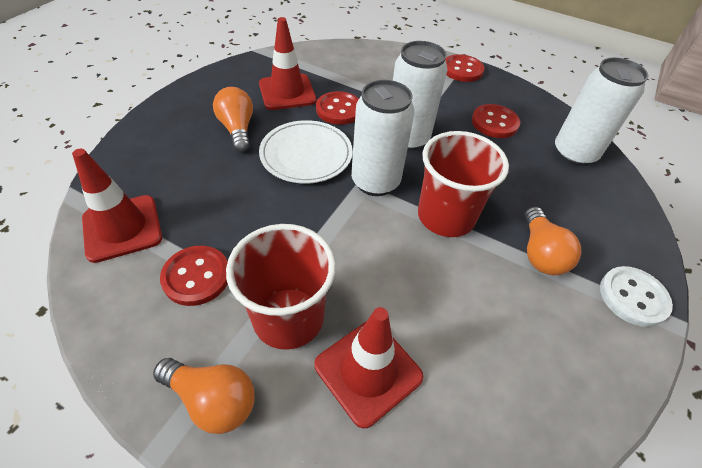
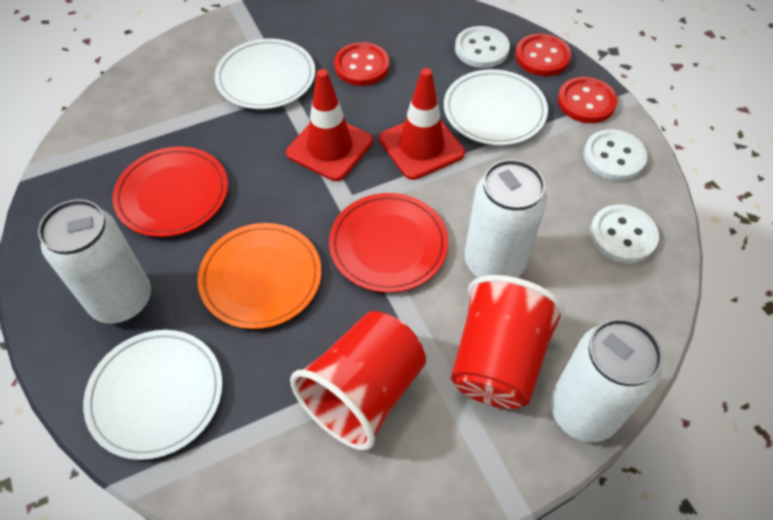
orange light bulb: 3 -> 0
orange plate: 0 -> 1
red button: 4 -> 3
red plate: 0 -> 2
red traffic cone: 3 -> 2
white button: 1 -> 3
white plate: 1 -> 3

